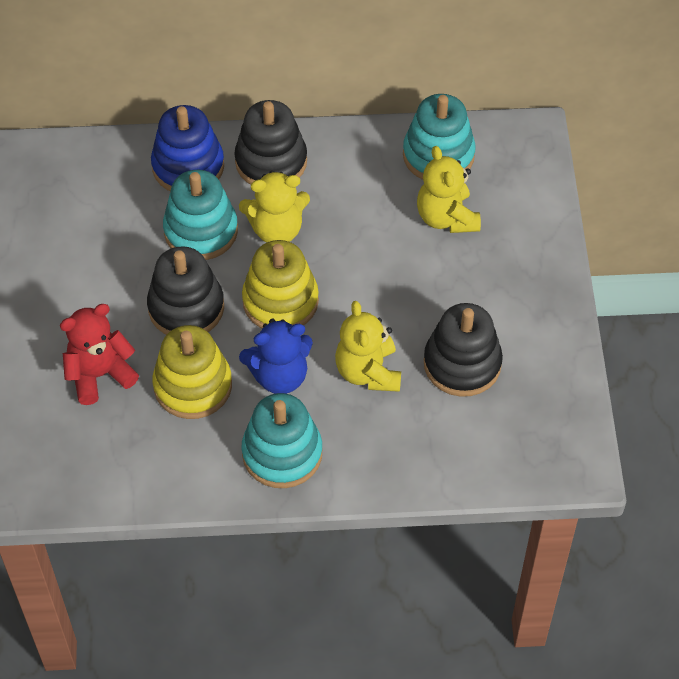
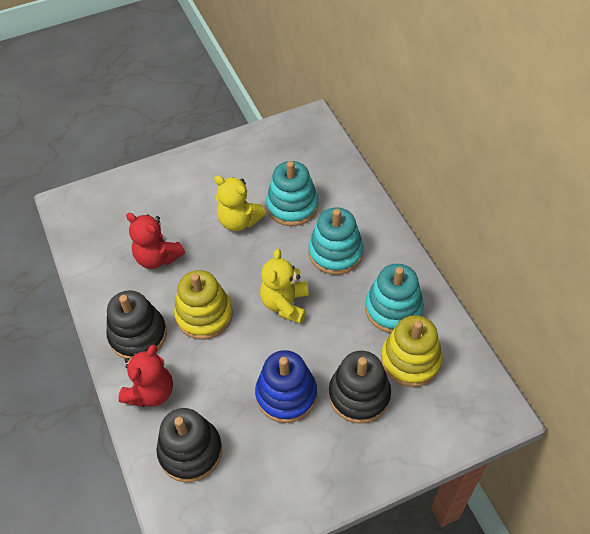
blue teddy bear: 1 -> 0
red teddy bear: 1 -> 2
yellow teddy bear: 3 -> 2

